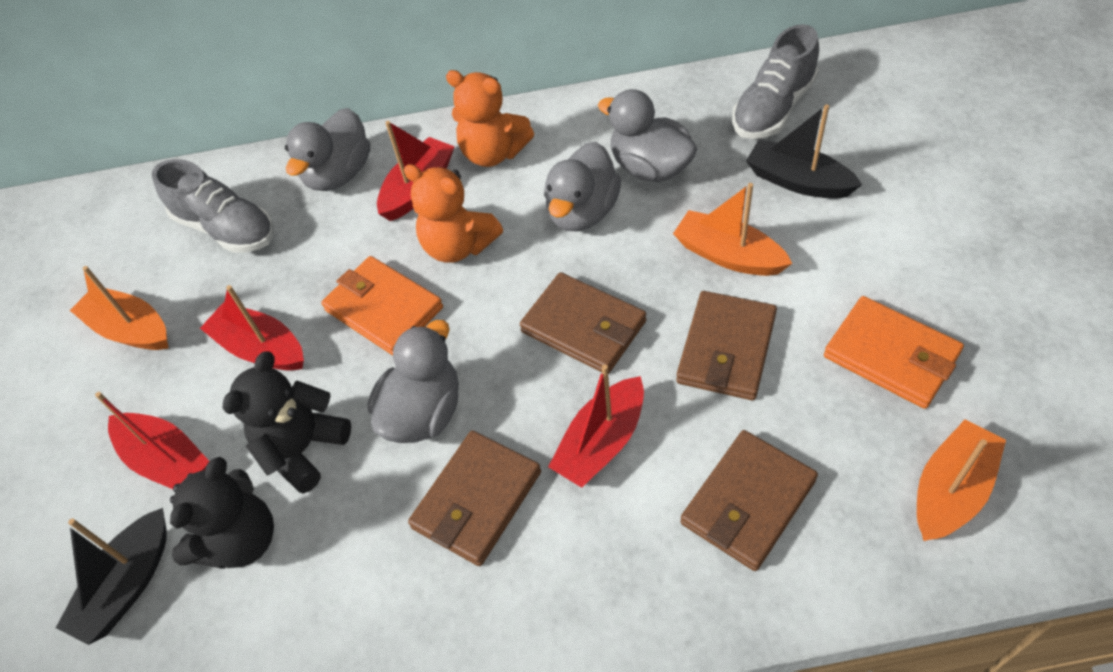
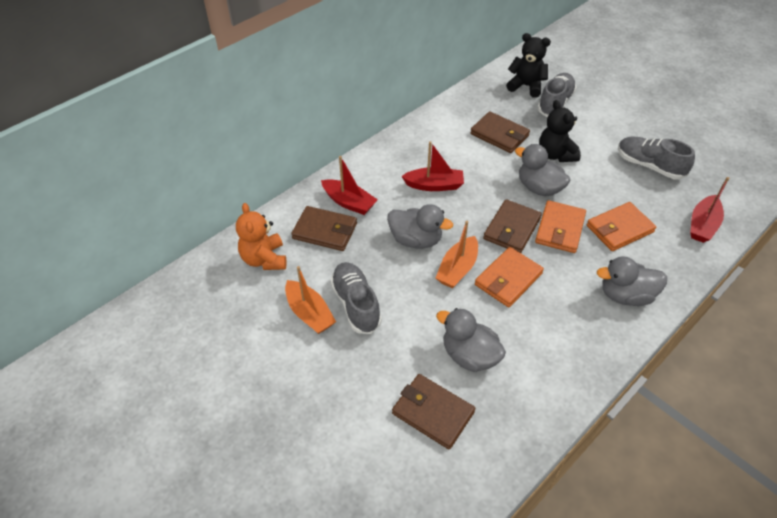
black boat: 2 -> 0
grey shoe: 2 -> 3
orange boat: 3 -> 2
orange teddy bear: 2 -> 1
orange wallet: 2 -> 3
red boat: 4 -> 3

